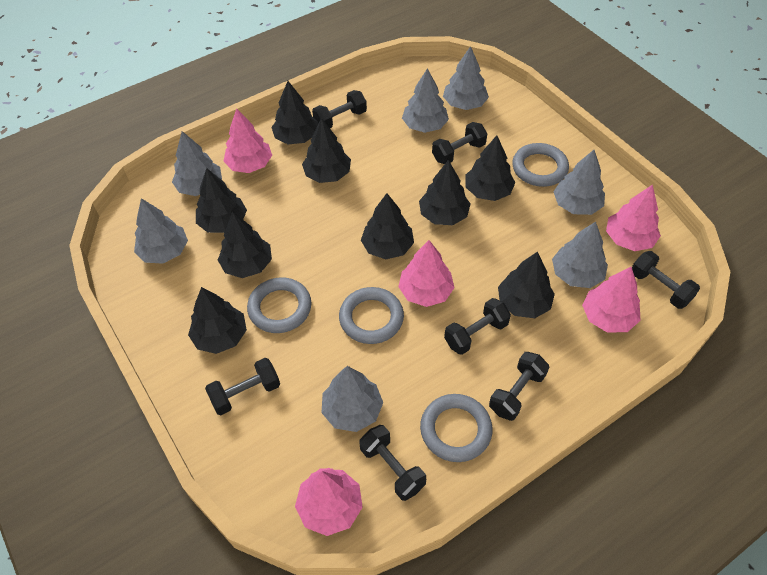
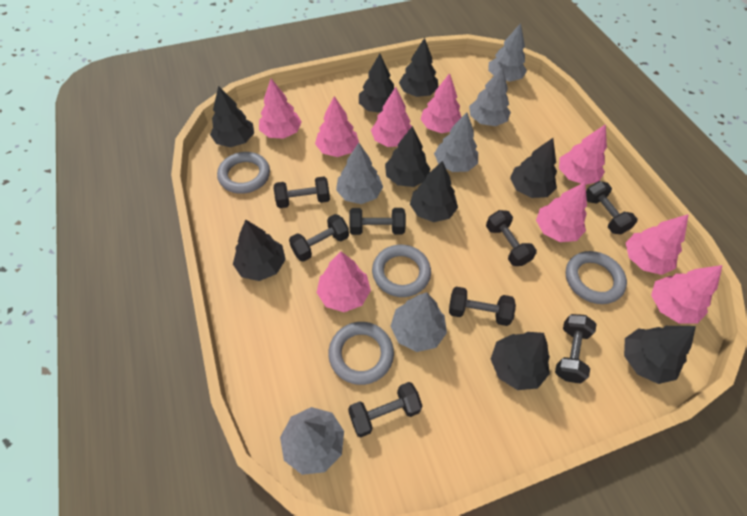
black dumbbell: 7 -> 8
grey tree: 7 -> 6
pink tree: 5 -> 9

